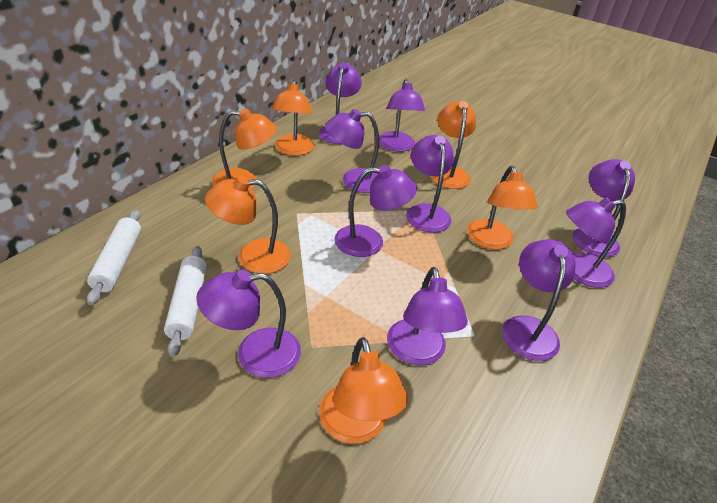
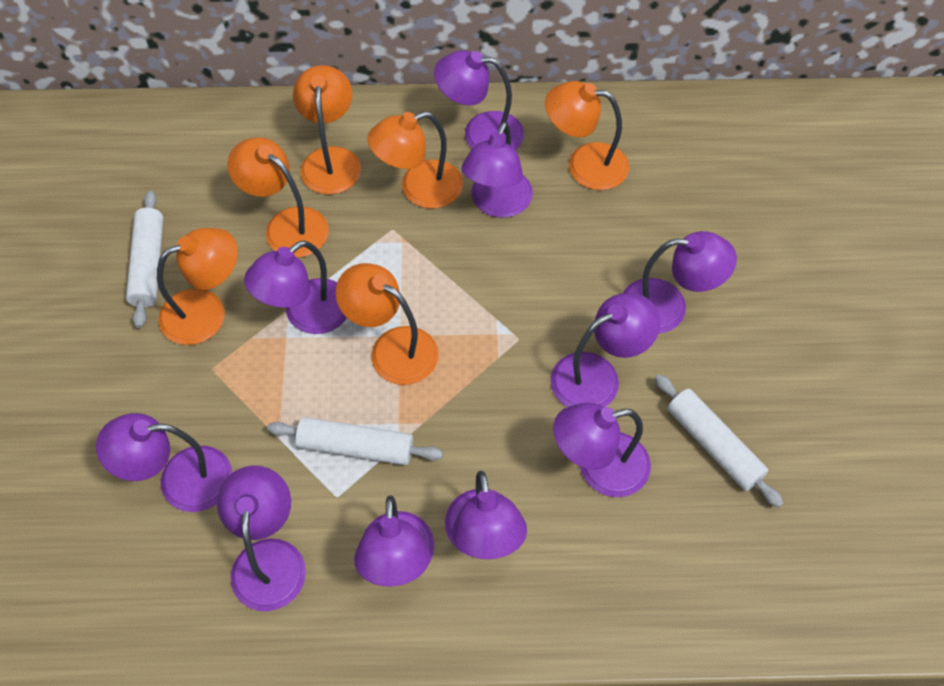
white rolling pin: 2 -> 3

